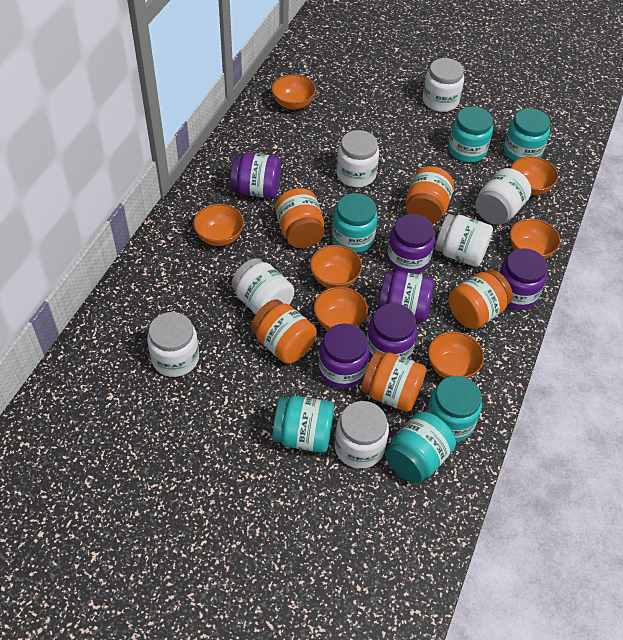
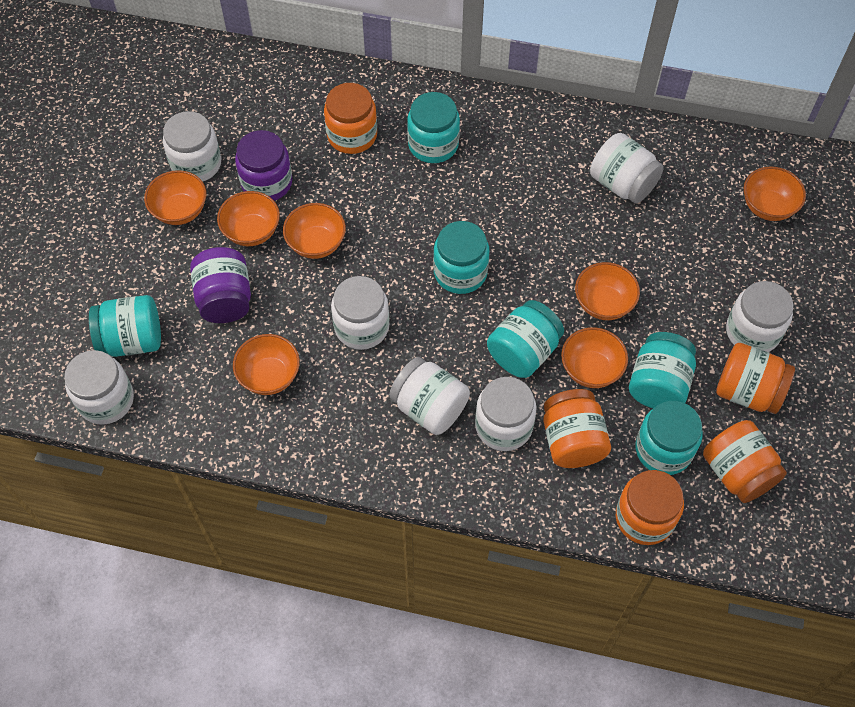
purple jar: 6 -> 2

